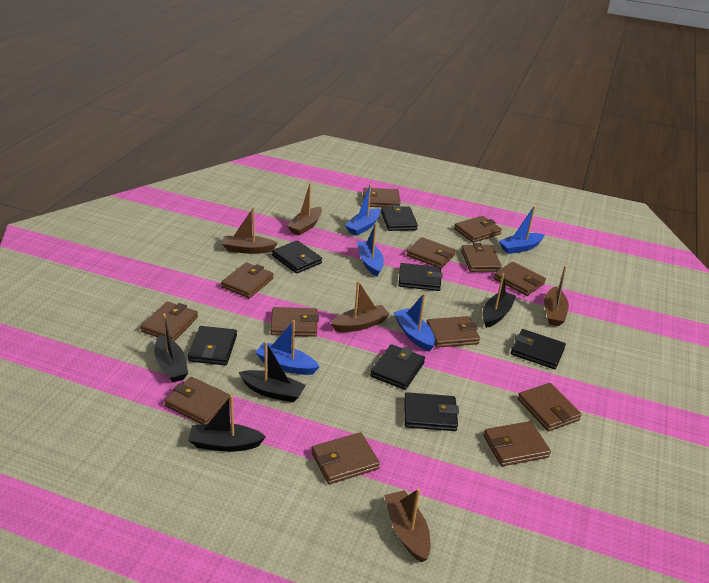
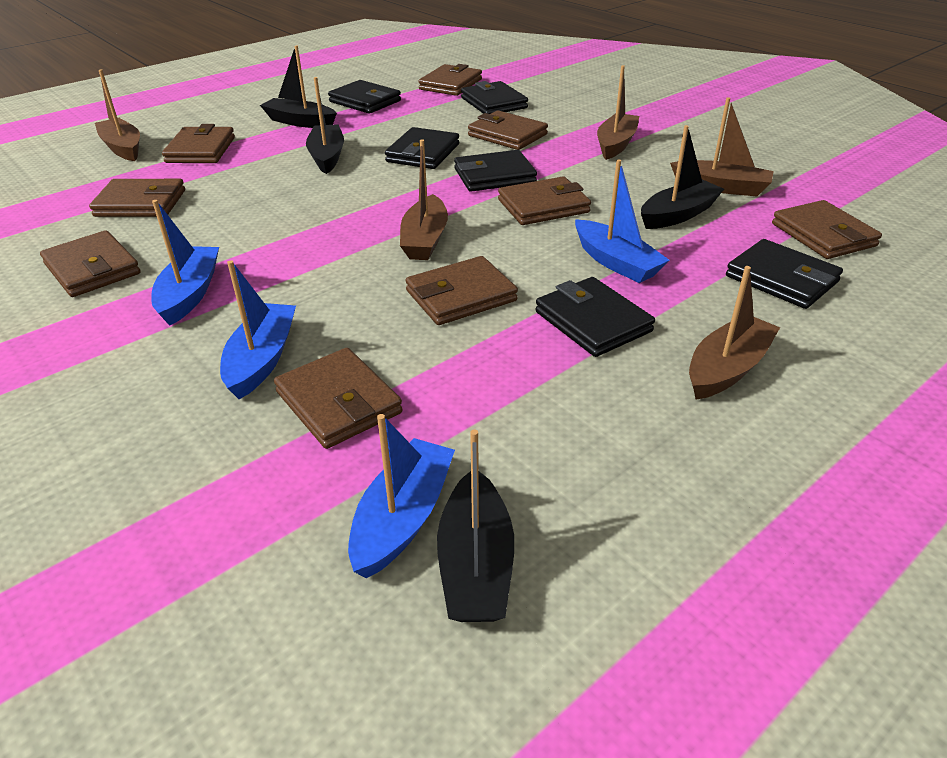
black wallet: 7 -> 6
blue boat: 5 -> 4
brown wallet: 13 -> 9

